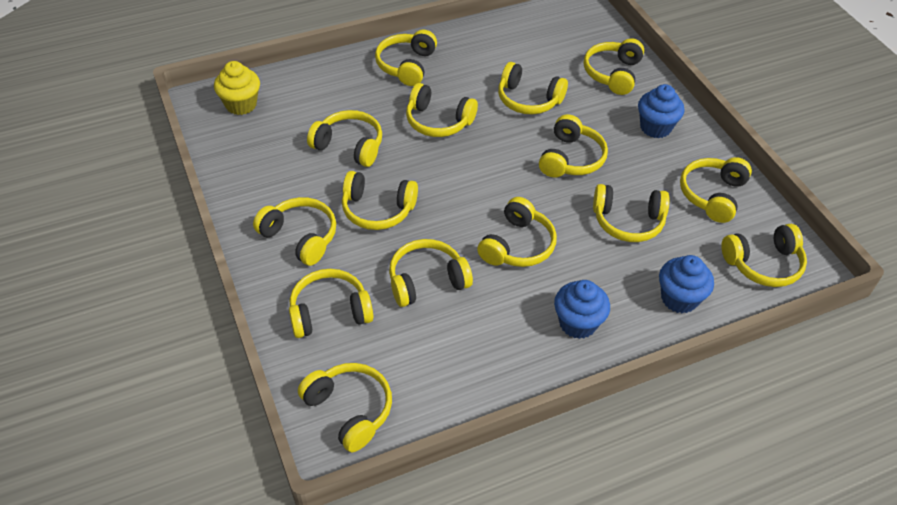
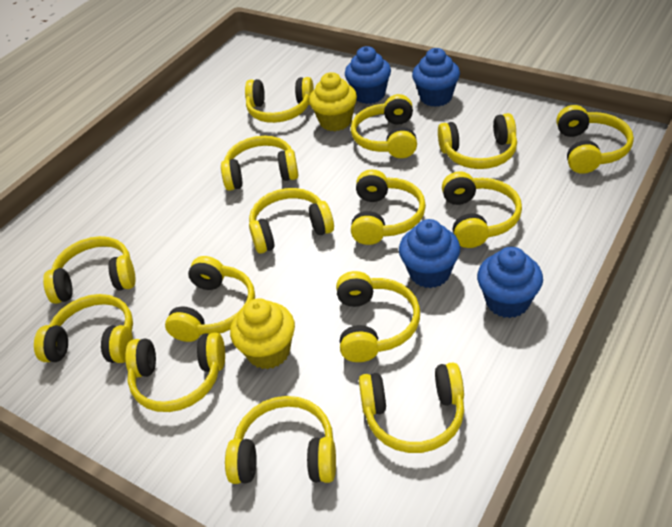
blue cupcake: 3 -> 4
yellow cupcake: 1 -> 2

